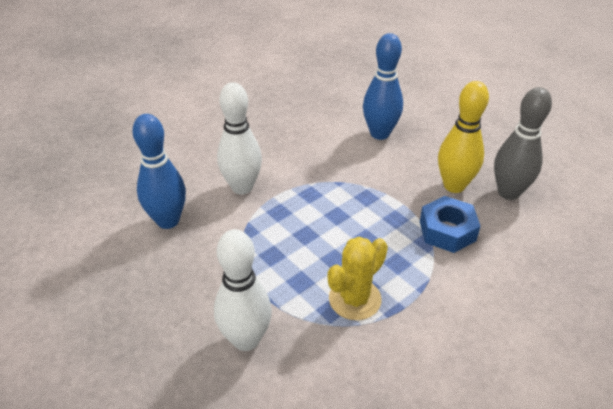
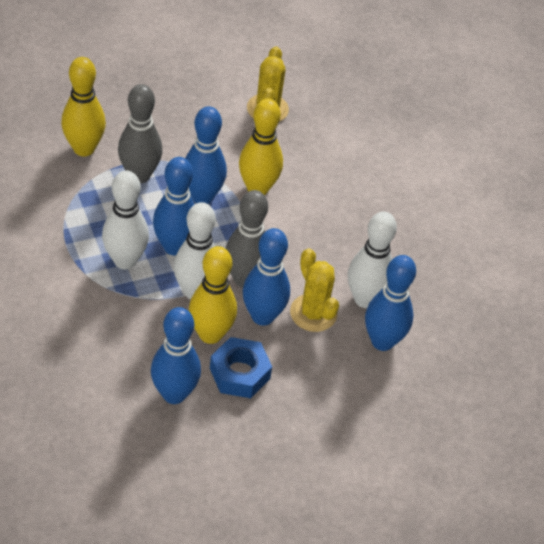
blue bowling pin: 2 -> 5
grey bowling pin: 1 -> 2
white bowling pin: 2 -> 3
yellow bowling pin: 1 -> 3
yellow cactus: 1 -> 2

